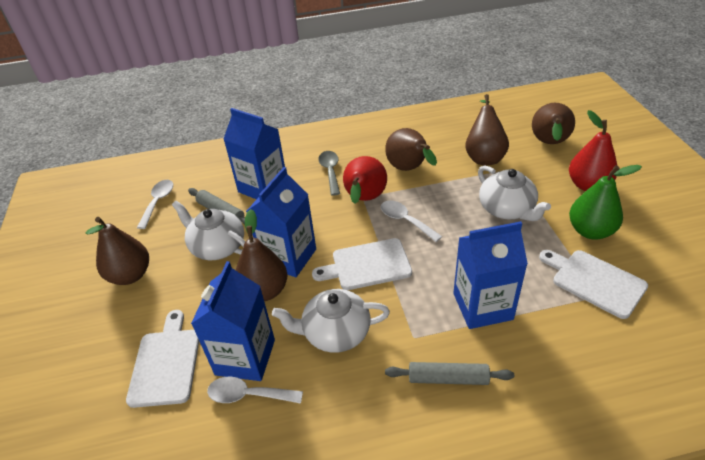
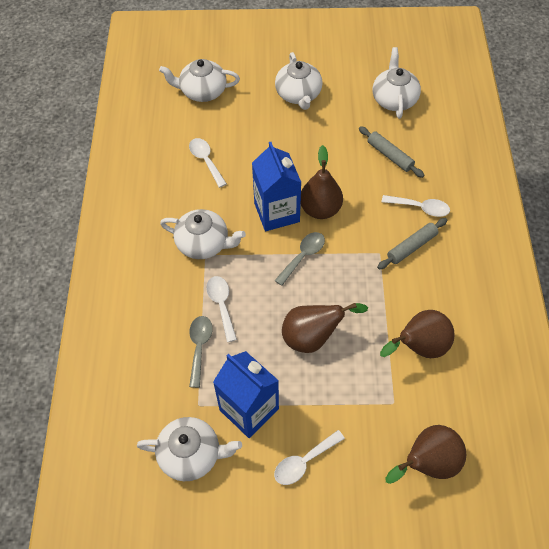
blue carton: 4 -> 2
brown pear: 5 -> 4
green pear: 1 -> 0
grey spoon: 1 -> 2
red pear: 2 -> 0
white cutting board: 3 -> 0
white spoon: 3 -> 4
white teapot: 3 -> 5

